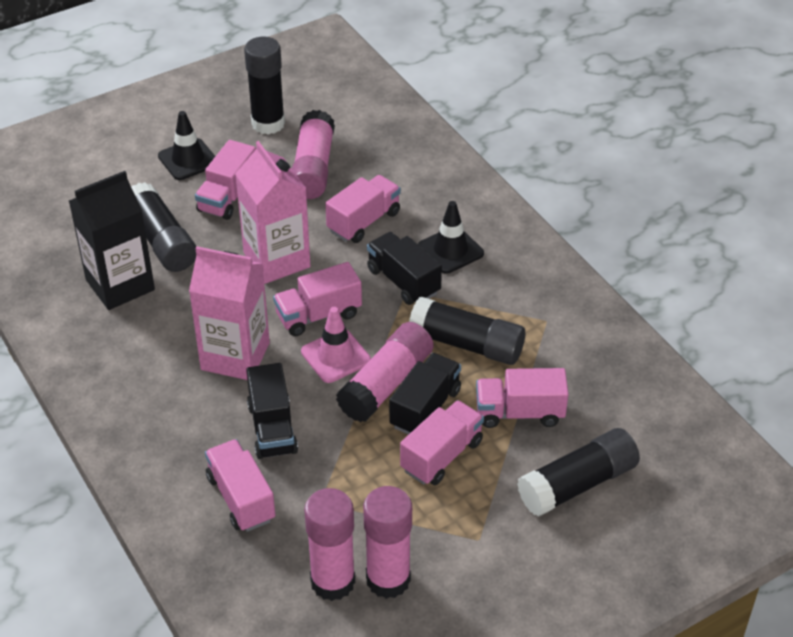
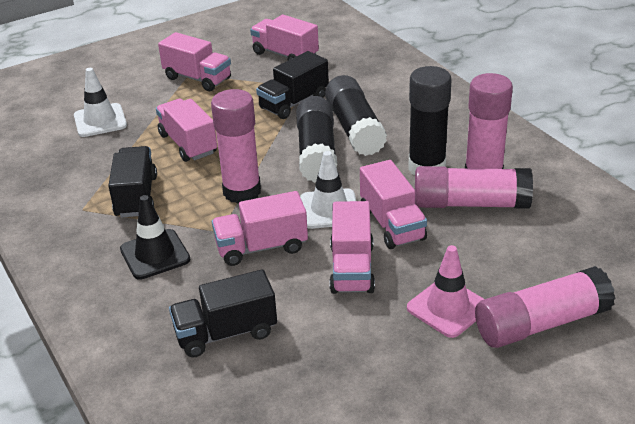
black carton: 1 -> 0
black glue stick: 4 -> 3
black traffic cone: 2 -> 1
pink carton: 2 -> 0
white traffic cone: 0 -> 2

